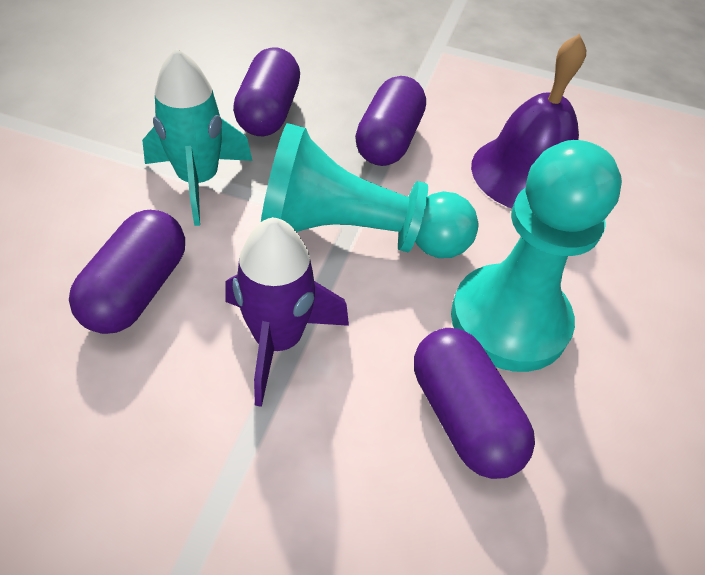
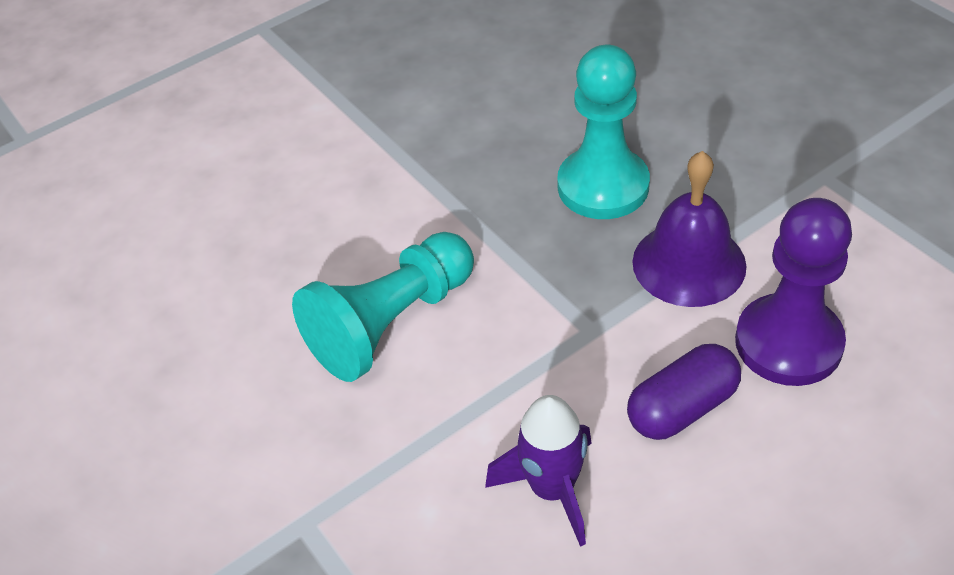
purple capsule: 4 -> 1
purple pawn: 0 -> 1
turquoise rocket: 1 -> 0

